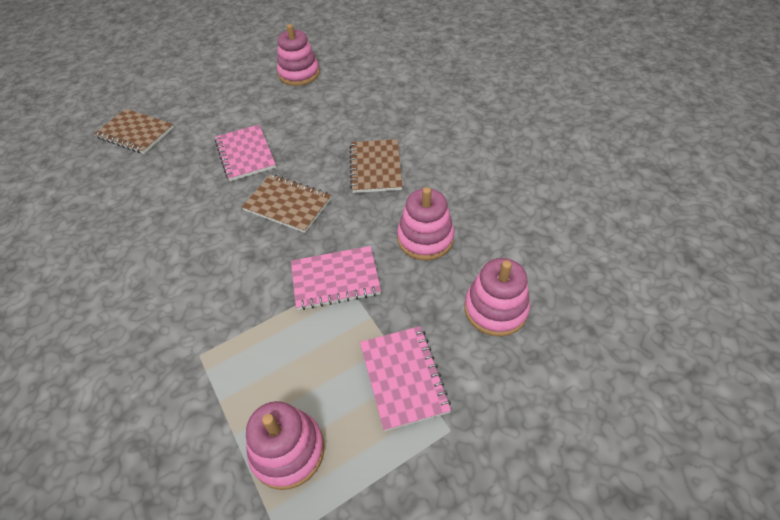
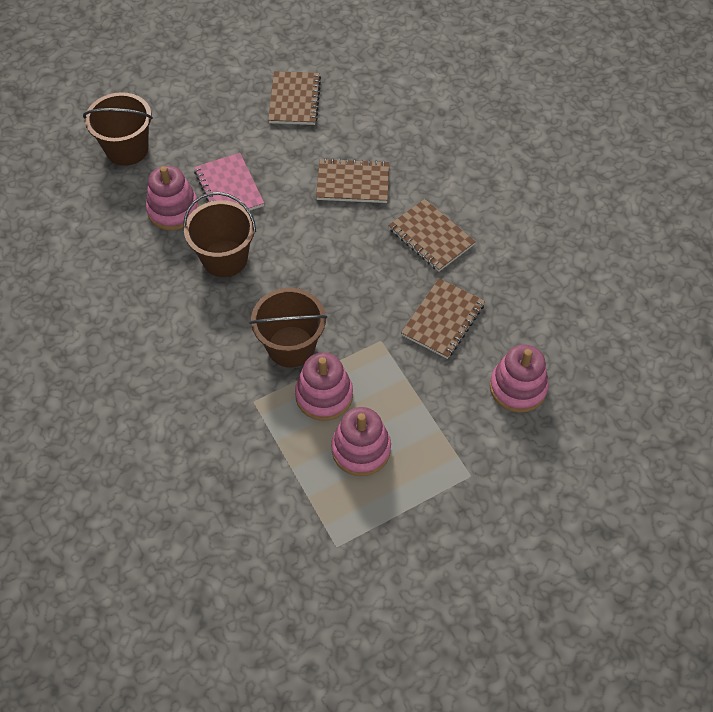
brown bucket: 0 -> 3
brown notebook: 3 -> 4
pink notebook: 3 -> 1

